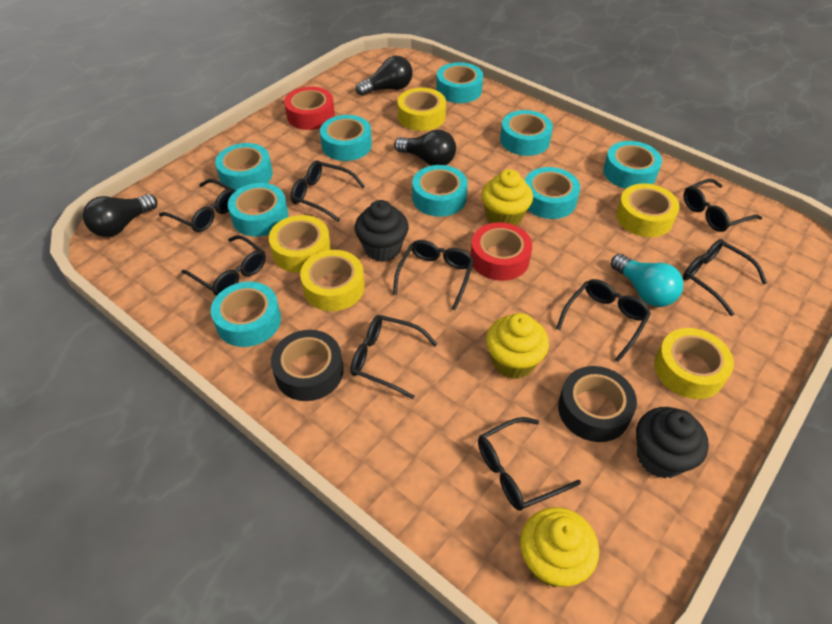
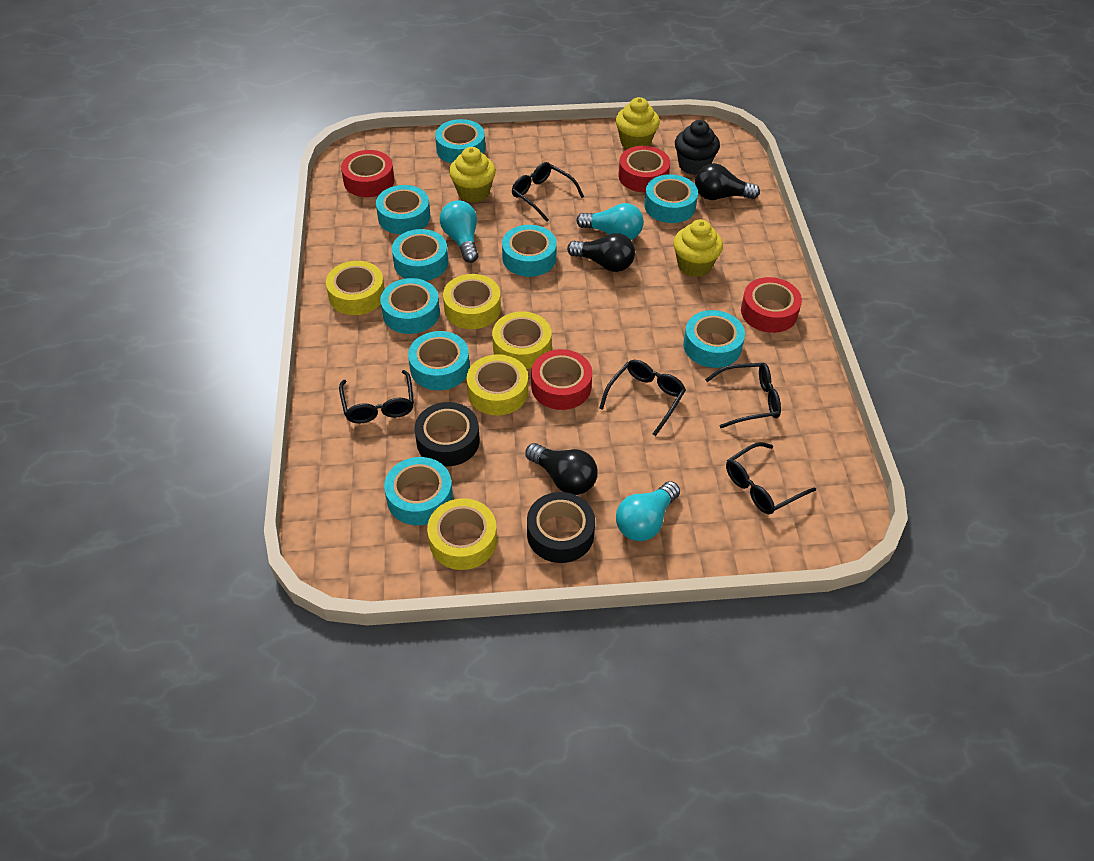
black cupcake: 2 -> 1
black glasses: 9 -> 5
red tape: 2 -> 4
turquoise light bulb: 1 -> 3

